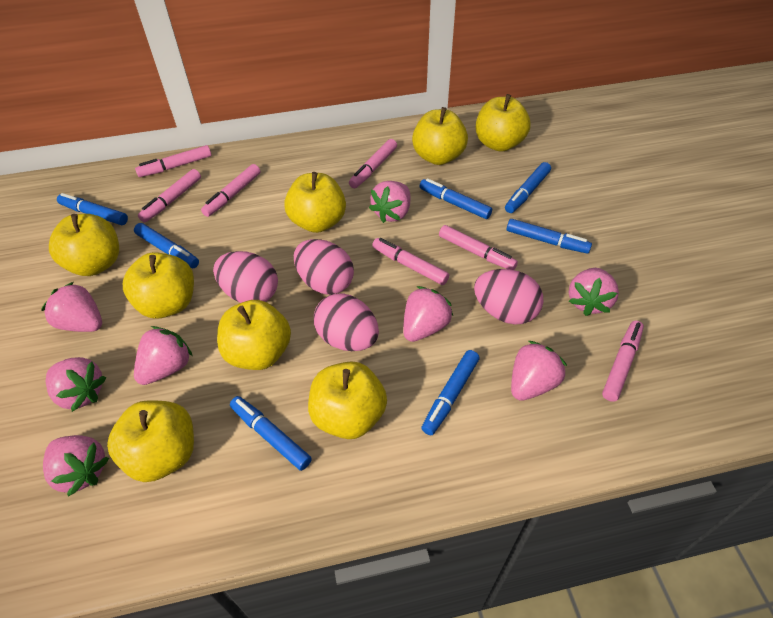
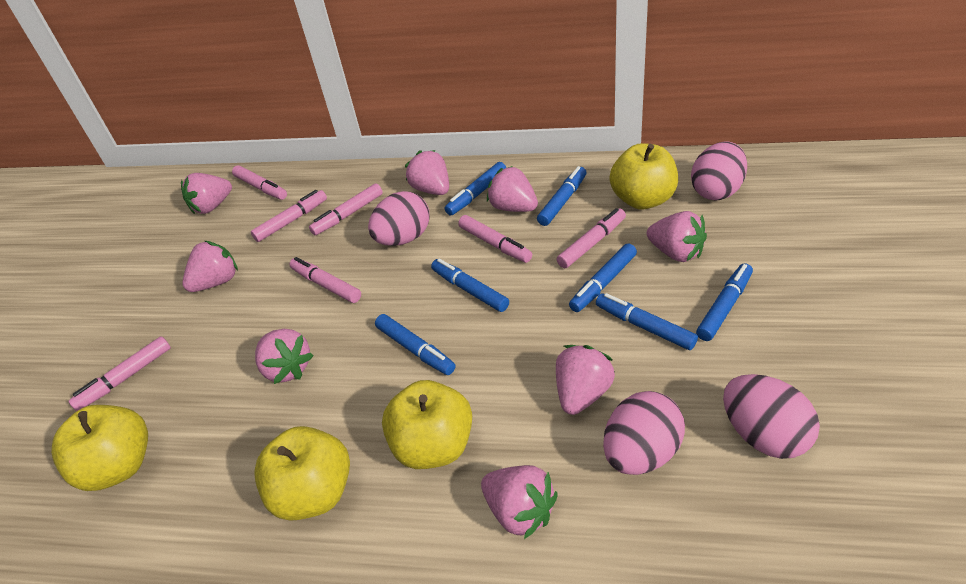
yellow apple: 8 -> 4

